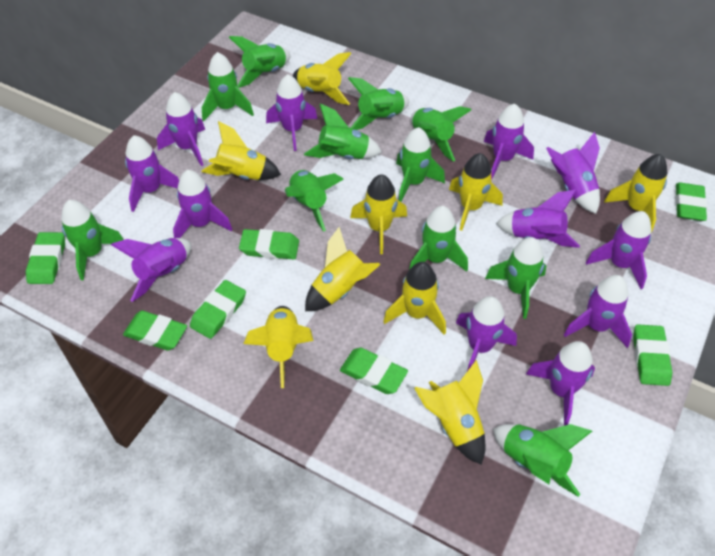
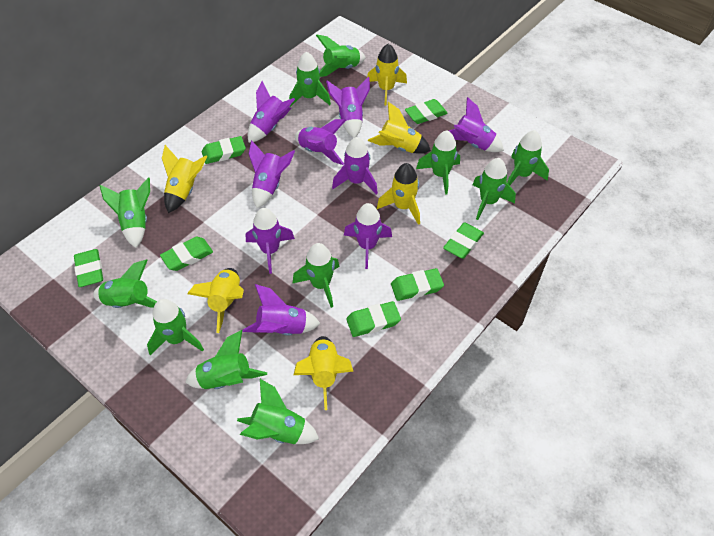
purple rocket: 12 -> 9
yellow rocket: 9 -> 6

